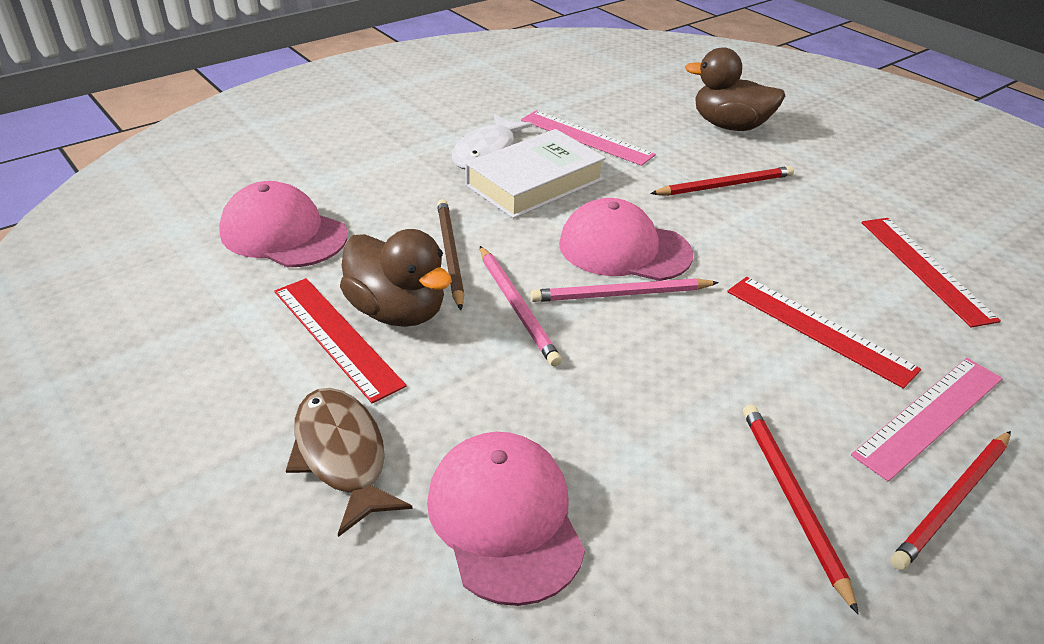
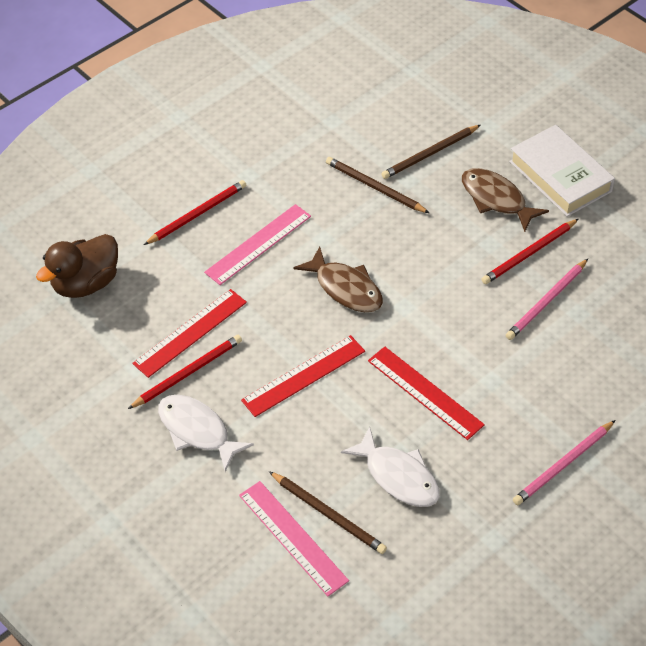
brown duck: 2 -> 1
brown fish: 1 -> 2
brown pencil: 1 -> 3
pink cap: 3 -> 0
white fish: 1 -> 2

